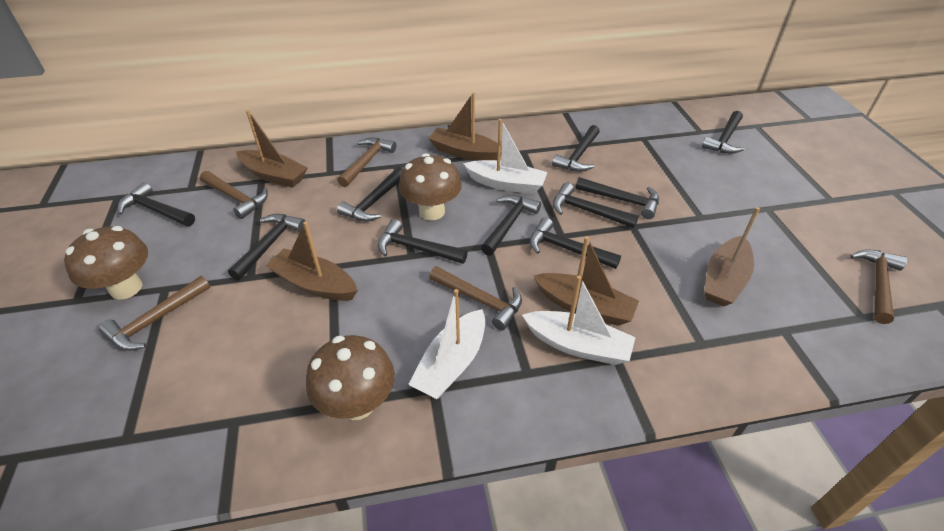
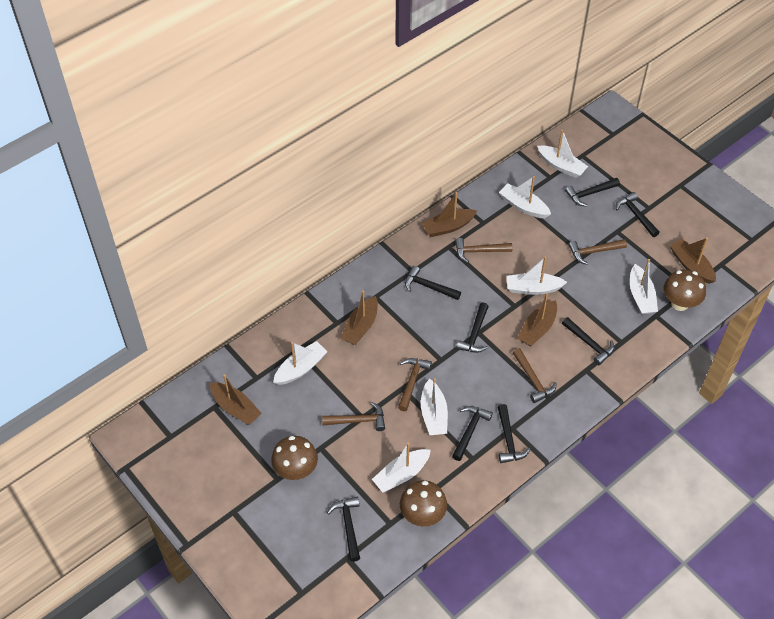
black hammer: 10 -> 8
white boat: 3 -> 7

